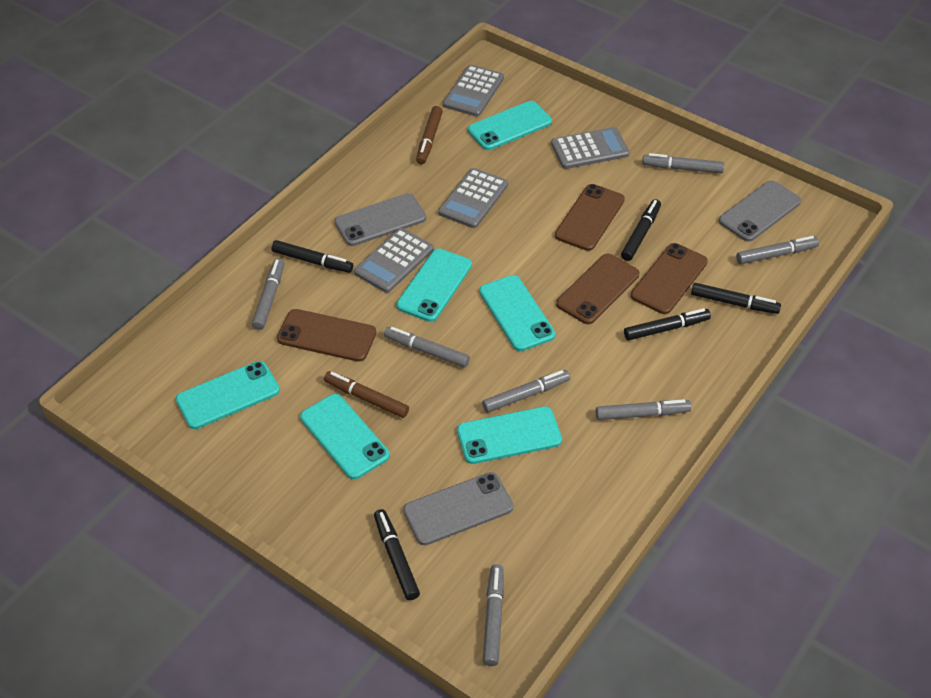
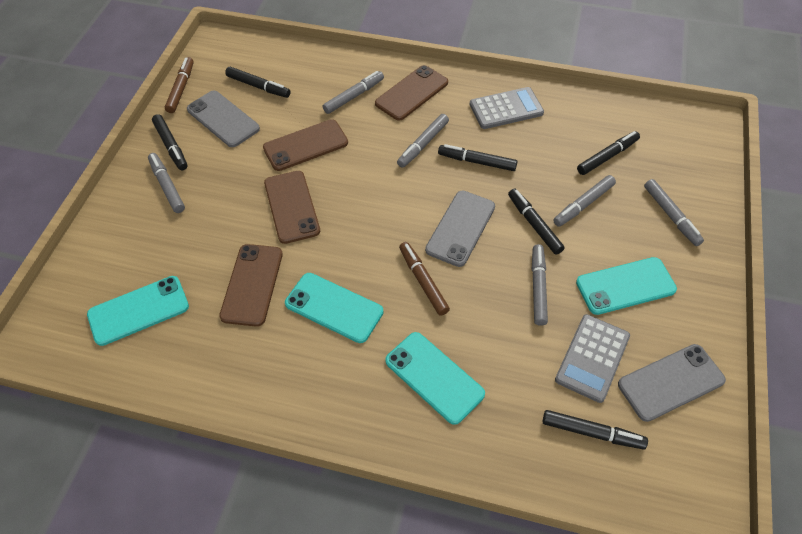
black marker: 5 -> 6
grey calculator: 4 -> 2
grey marker: 7 -> 6
turquoise phone: 6 -> 4

